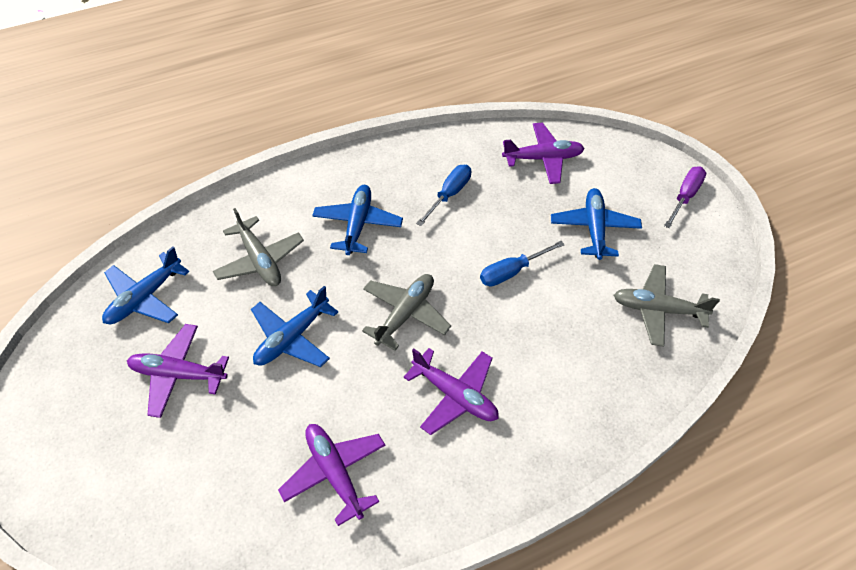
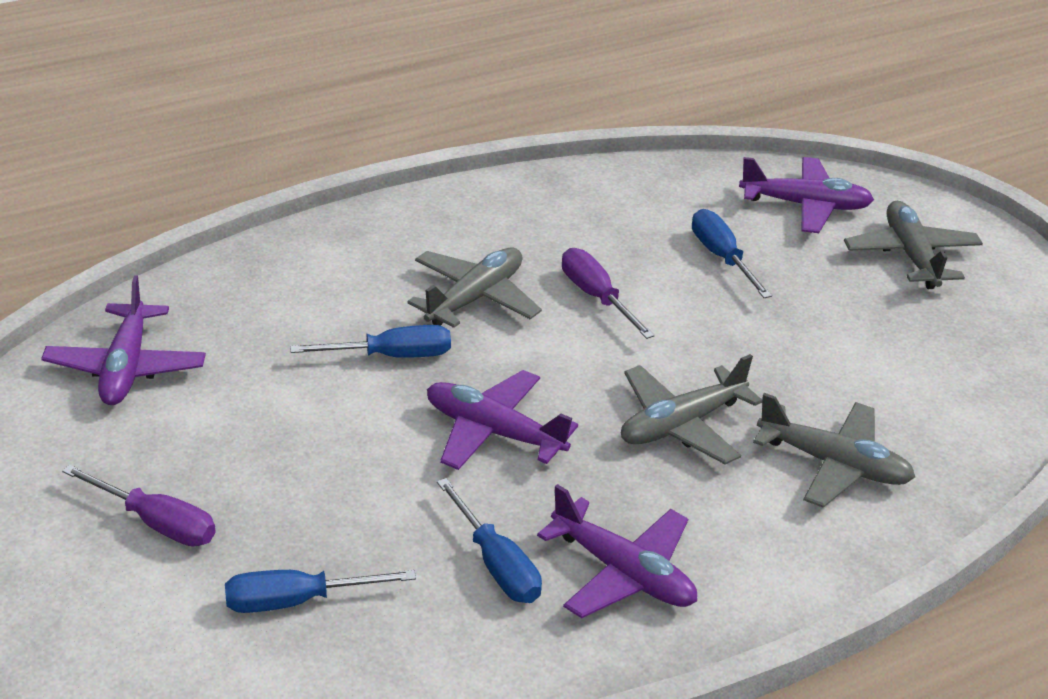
blue plane: 4 -> 0
blue screwdriver: 2 -> 4
grey plane: 3 -> 4
purple screwdriver: 1 -> 2

